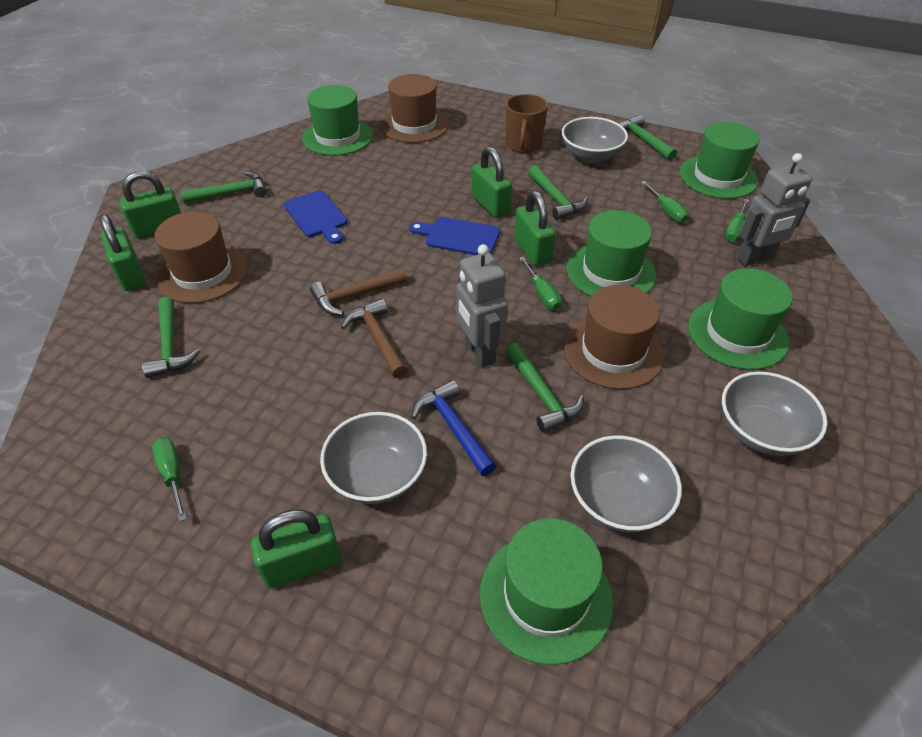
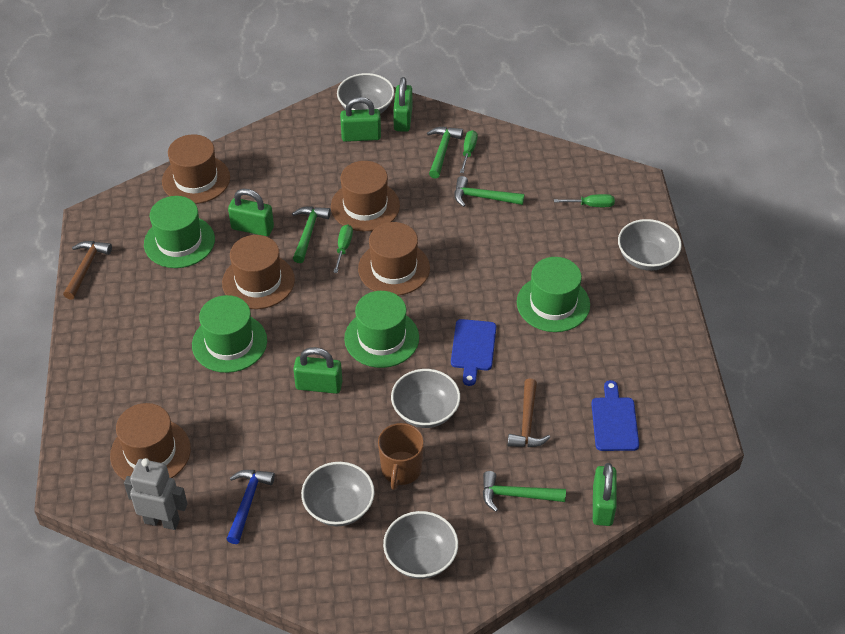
brown hat: 3 -> 5
green hammer: 5 -> 4
green hat: 5 -> 4
green screwdriver: 4 -> 3
grey bowl: 4 -> 5
grey robot: 2 -> 1

